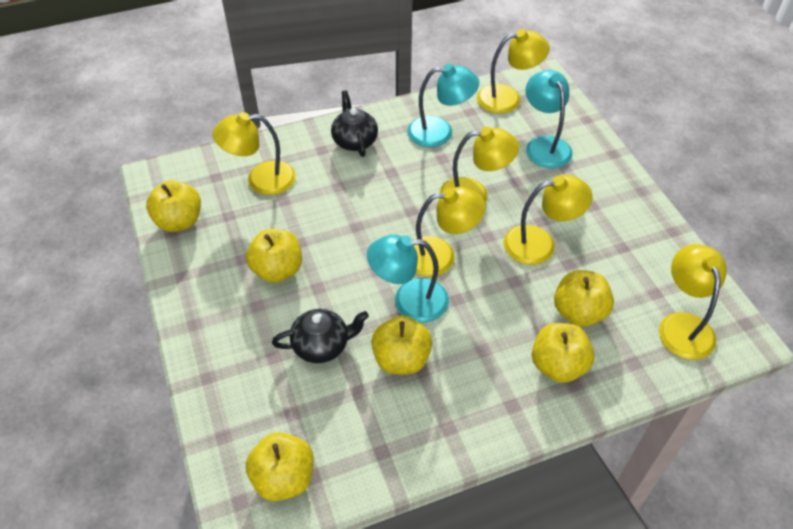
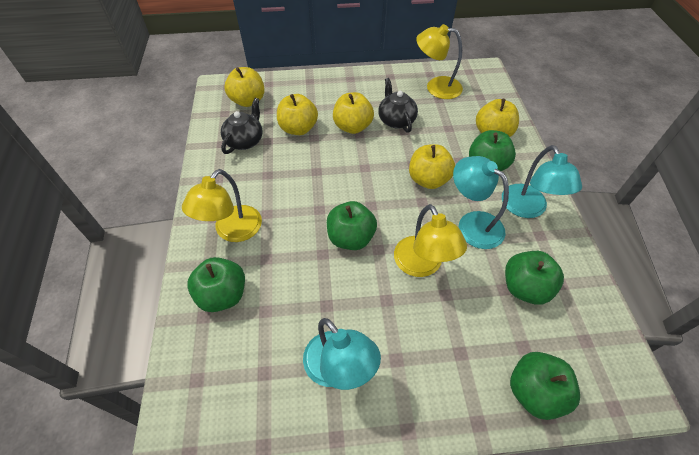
green apple: 0 -> 5
yellow apple: 6 -> 5
yellow lamp: 6 -> 3

